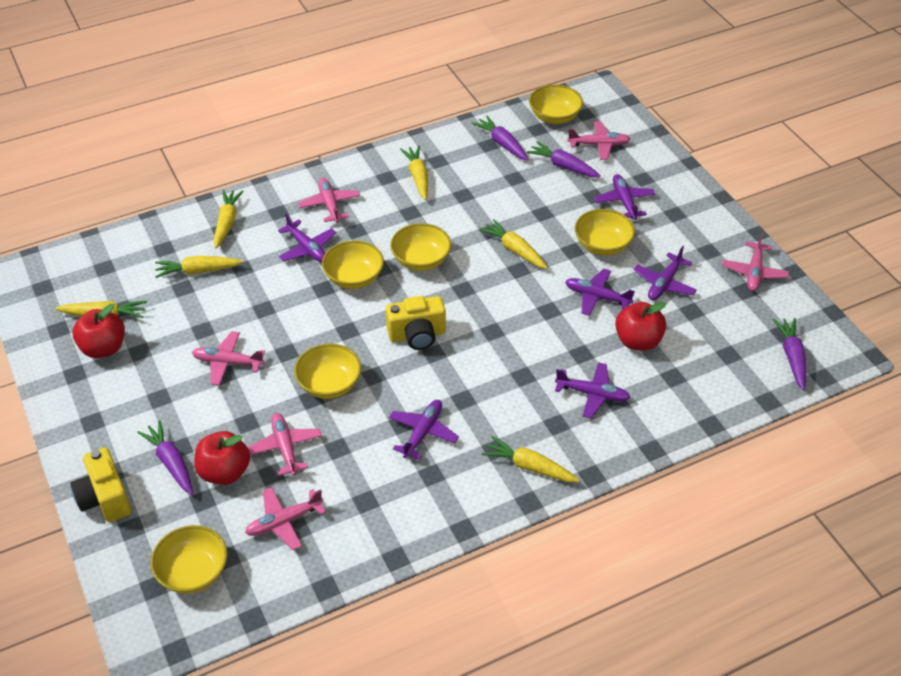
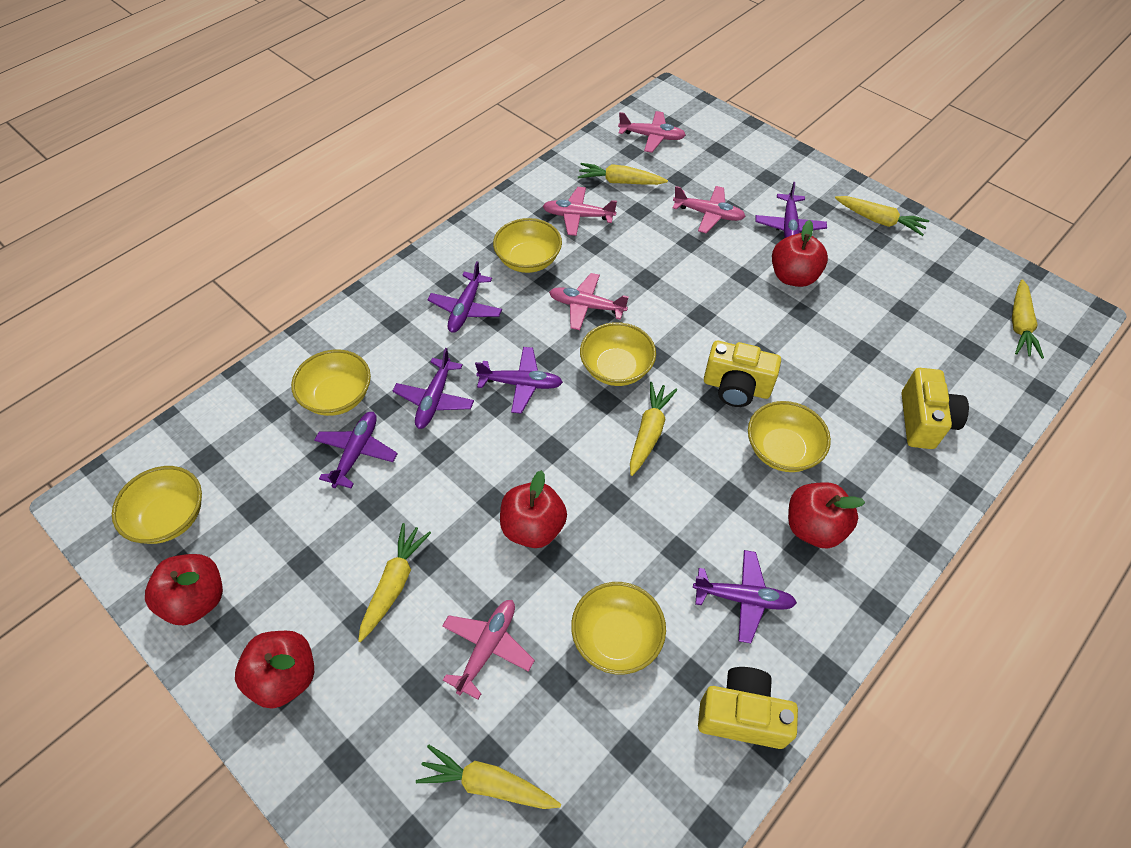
pink plane: 6 -> 5
purple carrot: 4 -> 0
red apple: 3 -> 5
yellow camera: 2 -> 3

